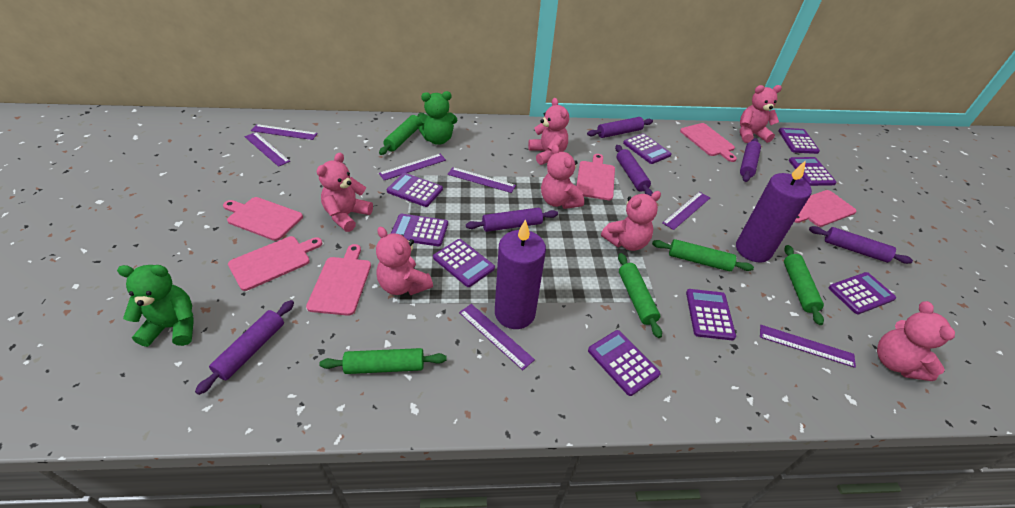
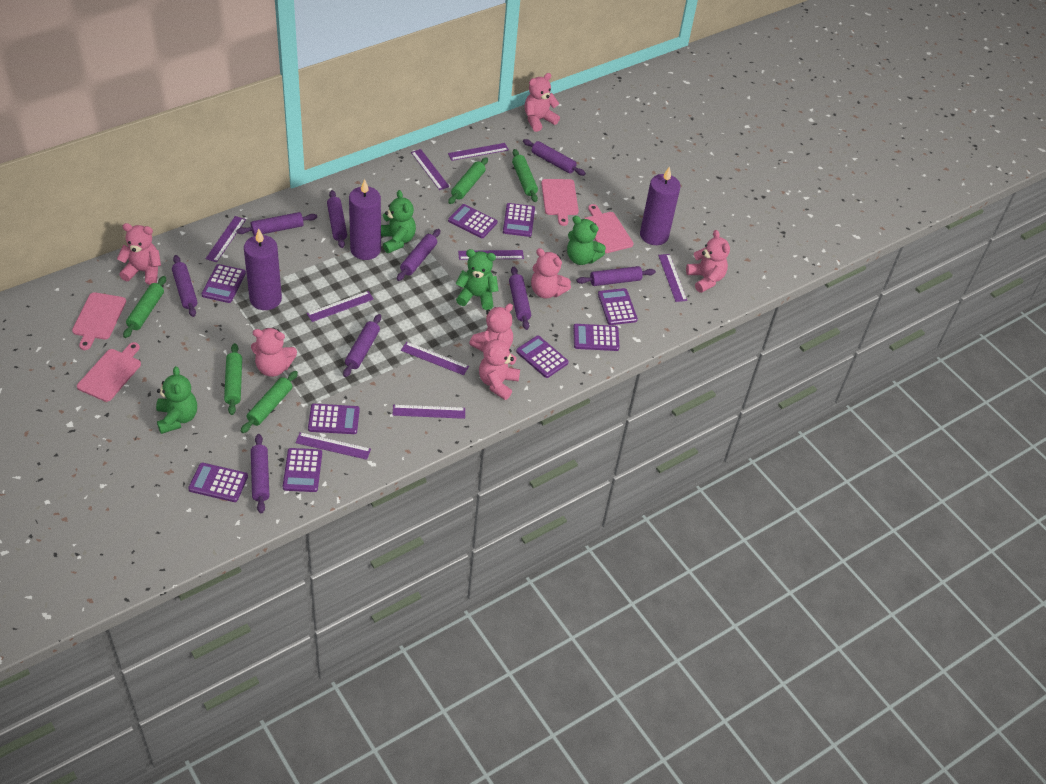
green teddy bear: 2 -> 4
pink cutting board: 6 -> 4
purple candle: 2 -> 3
purple rolling pin: 6 -> 9
purple ruler: 7 -> 9

